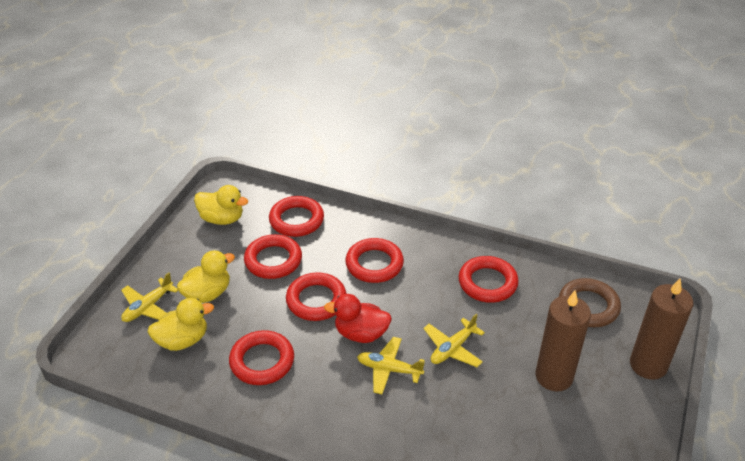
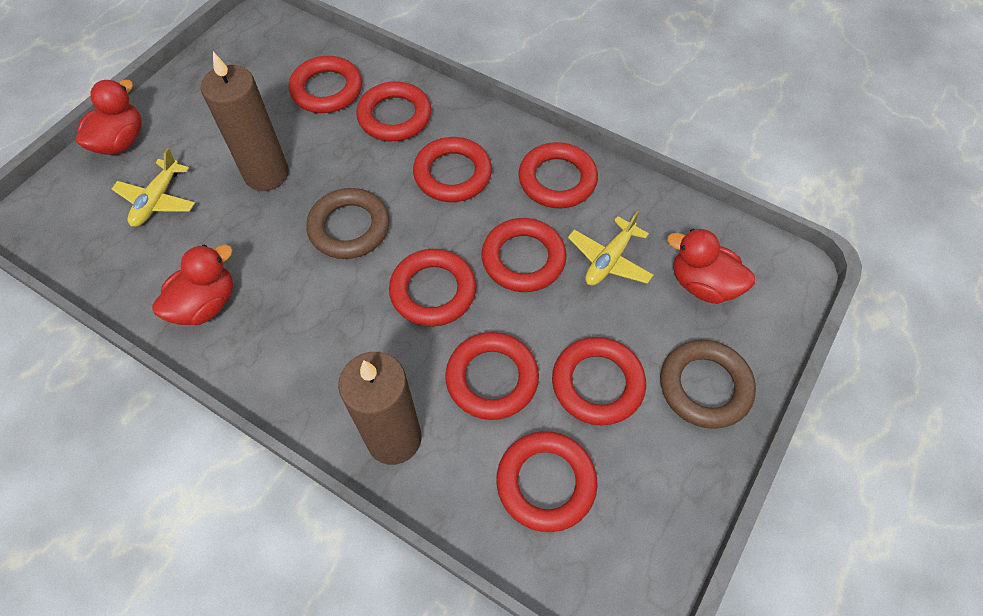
brown ring: 1 -> 2
red duck: 1 -> 3
red ring: 6 -> 9
yellow duck: 3 -> 0
yellow plane: 3 -> 2

